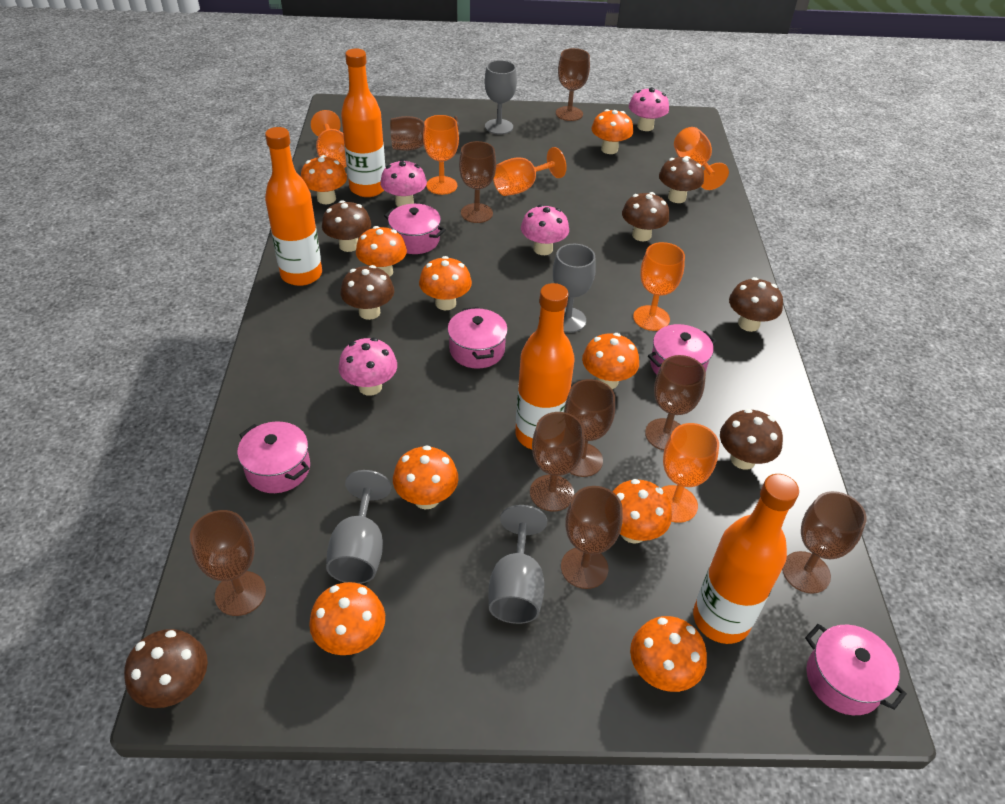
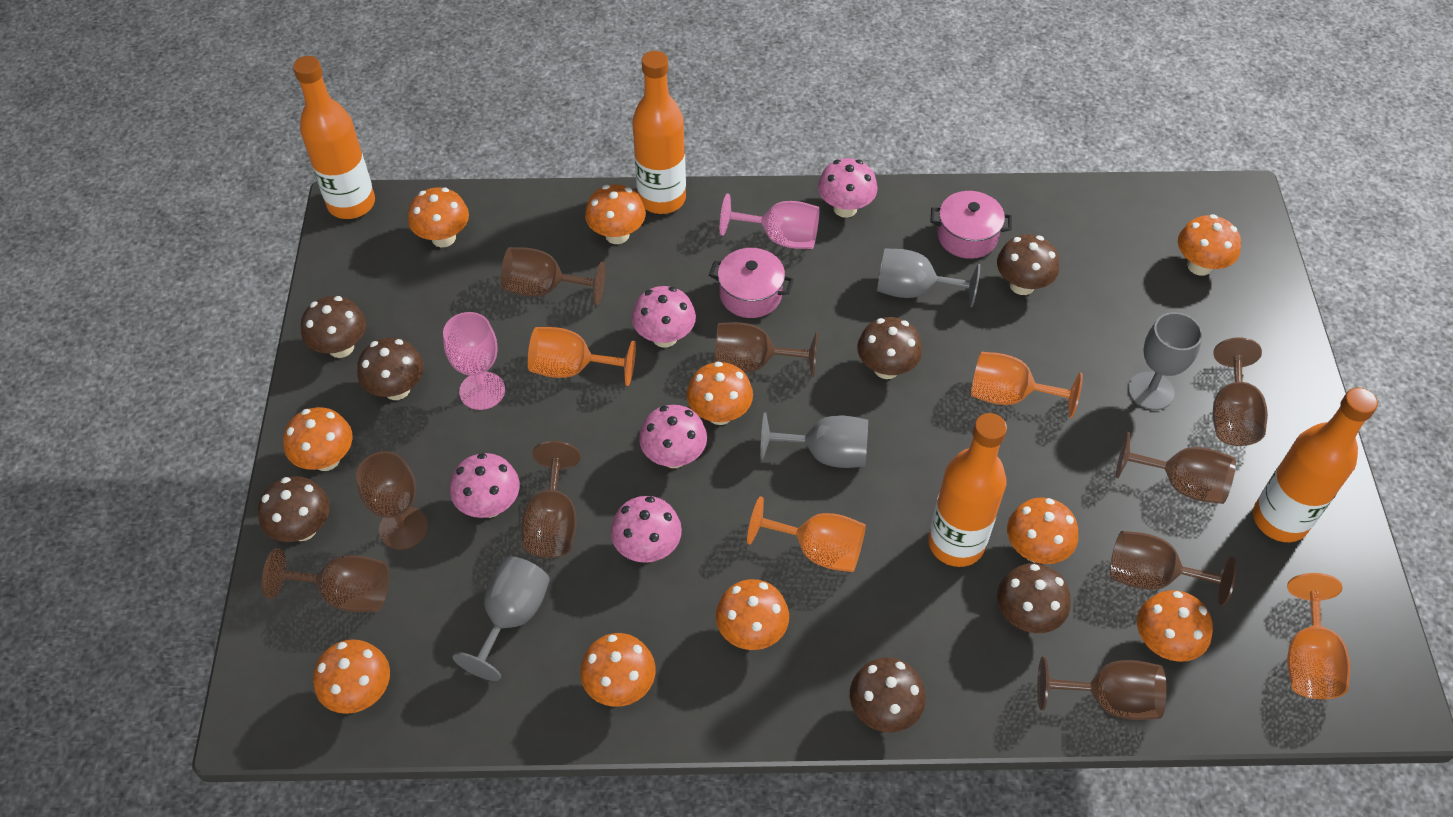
orange goblet: 6 -> 4
orange mushroom: 9 -> 10
pink goblet: 0 -> 2
pink mushroom: 4 -> 5
pink pot: 5 -> 2

